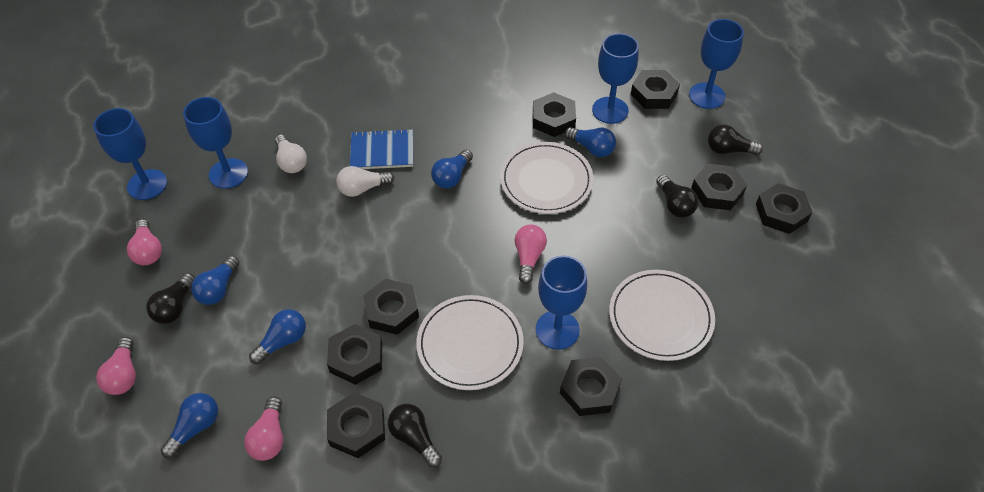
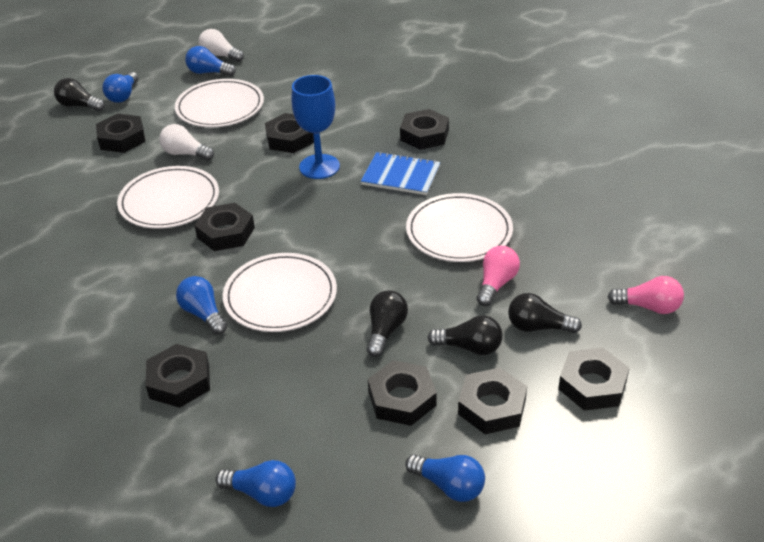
blue goblet: 5 -> 1
pink light bulb: 4 -> 2
white plate: 3 -> 4

